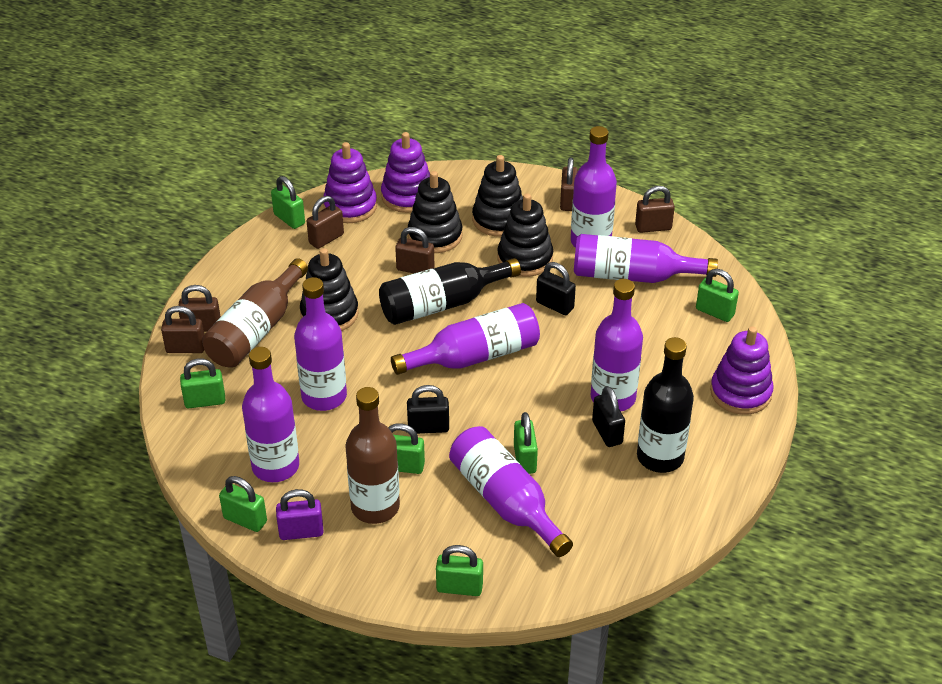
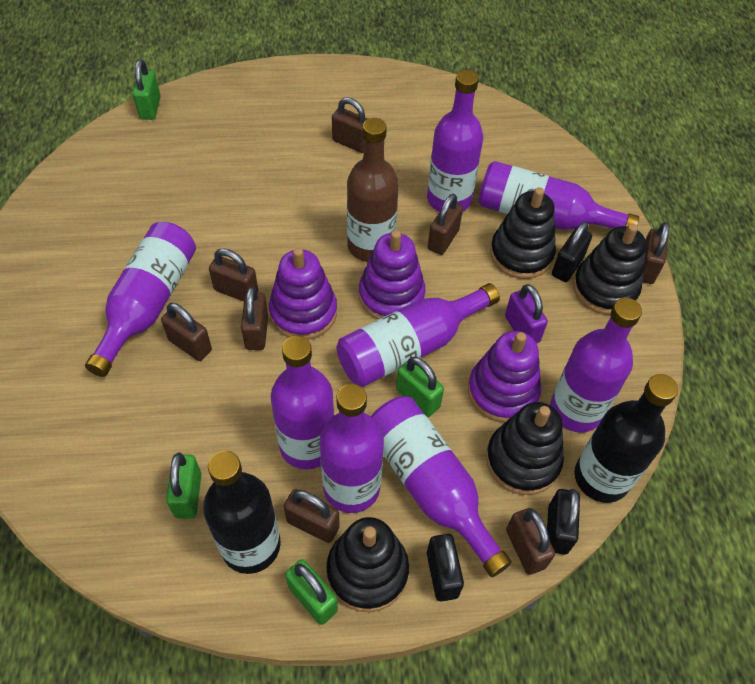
brown bottle: 2 -> 1
brown padlock: 6 -> 8
green padlock: 7 -> 4
purple bottle: 7 -> 8

